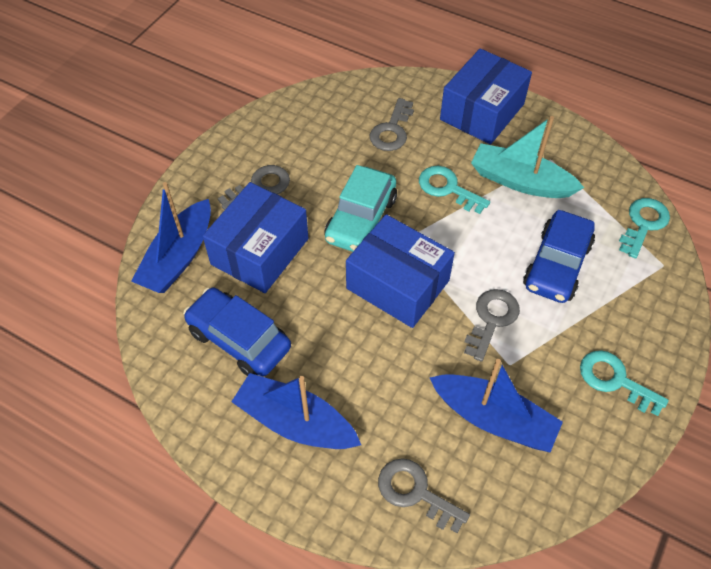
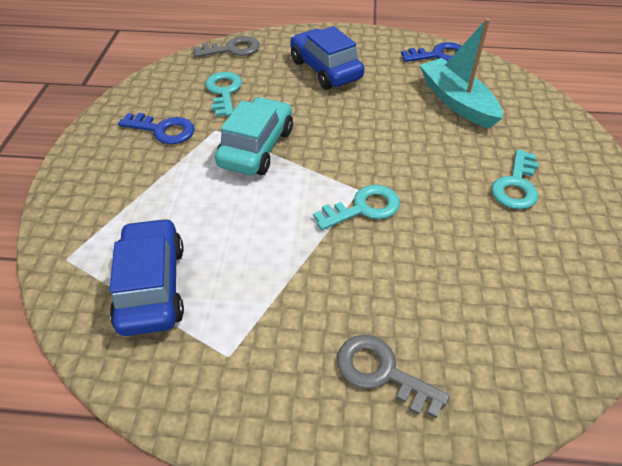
blue boat: 3 -> 0
blue box: 3 -> 0
blue key: 0 -> 2
grey key: 4 -> 2

